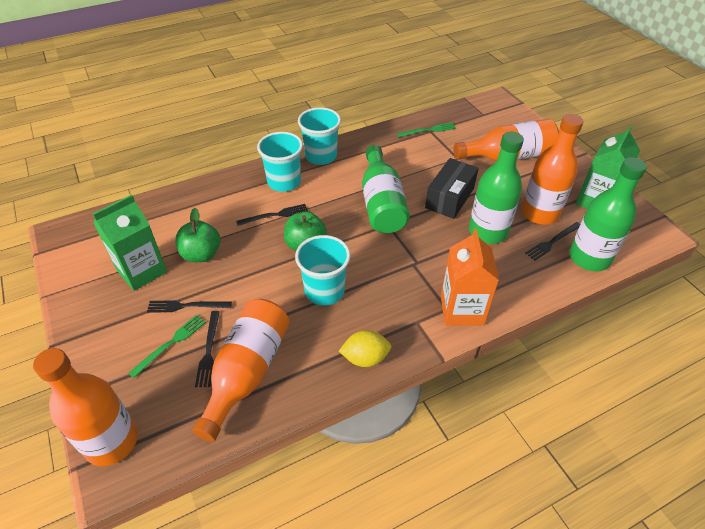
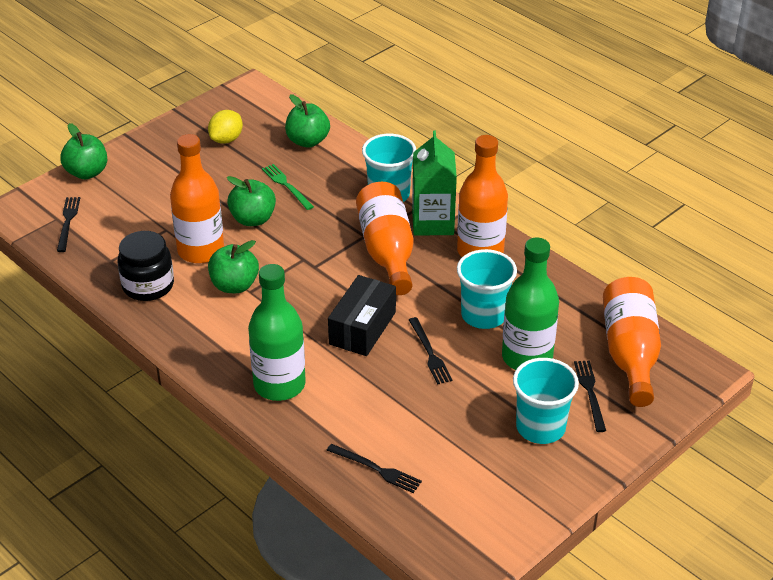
black jar: 0 -> 1
green apple: 2 -> 4
green bottle: 3 -> 2
green carton: 2 -> 1
green fork: 2 -> 1
orange carton: 1 -> 0

